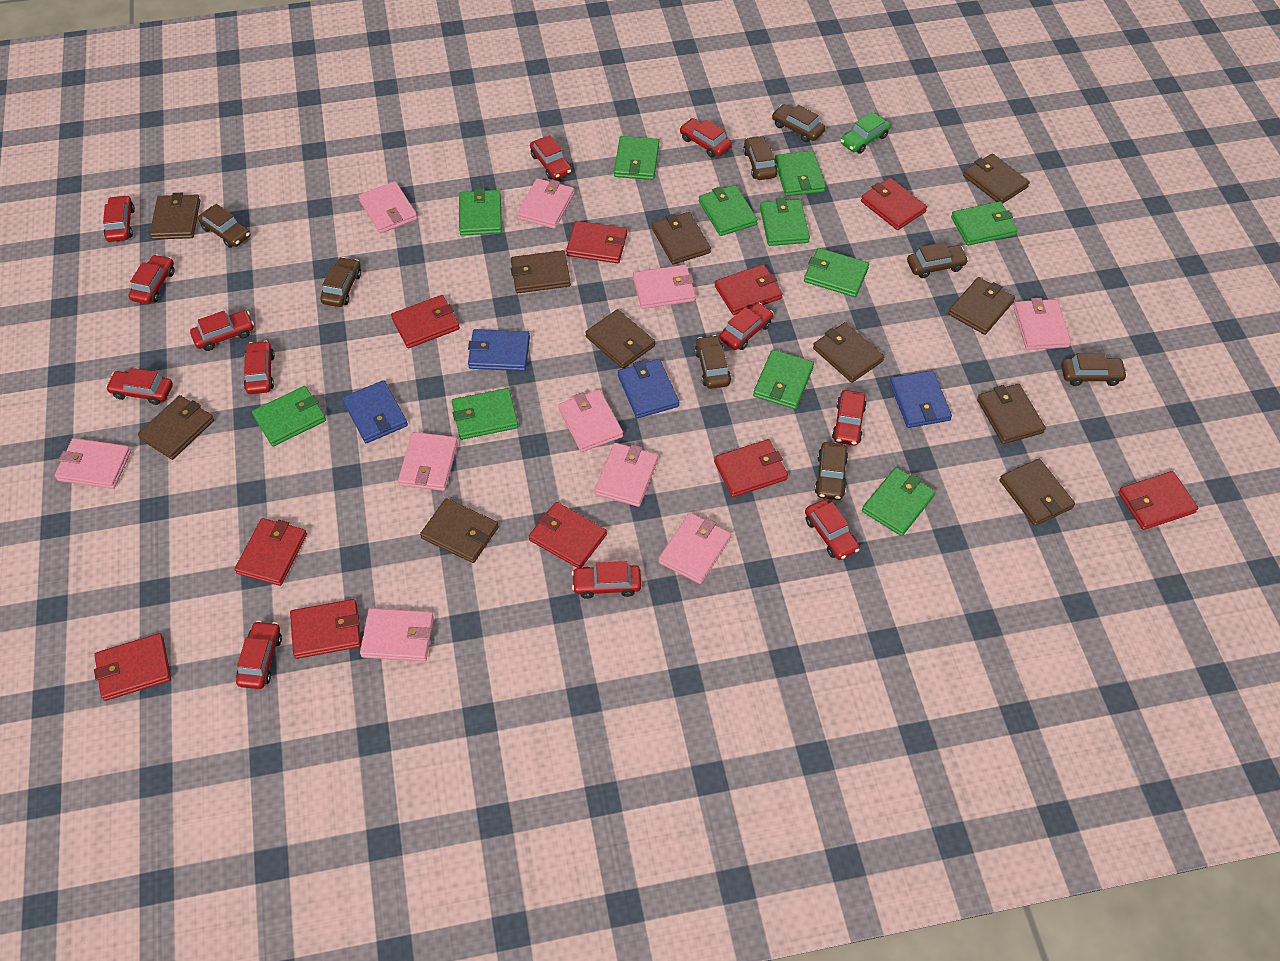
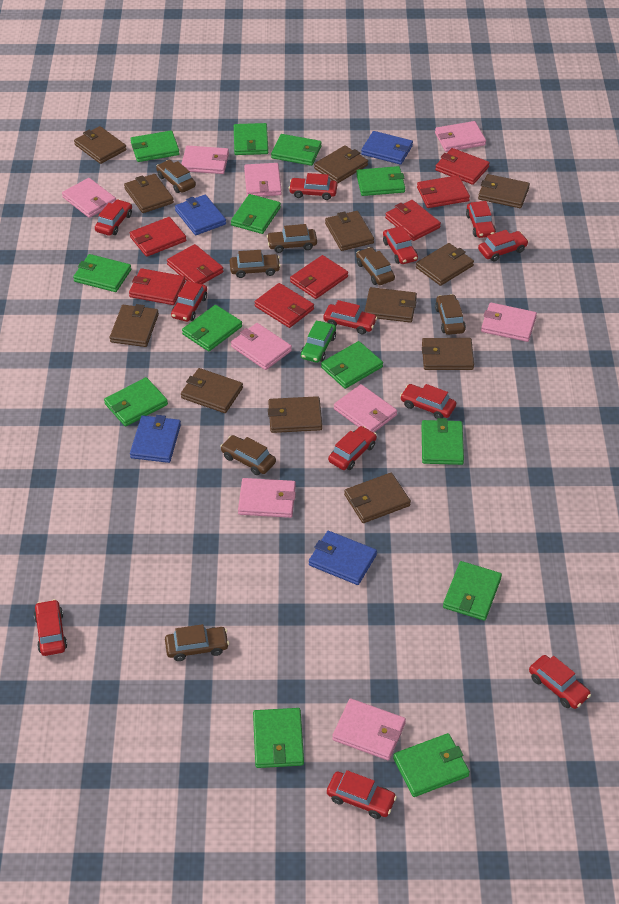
brown car: 8 -> 7
brown wallet: 11 -> 12
green wallet: 11 -> 13
pink wallet: 10 -> 9
red wallet: 10 -> 8

